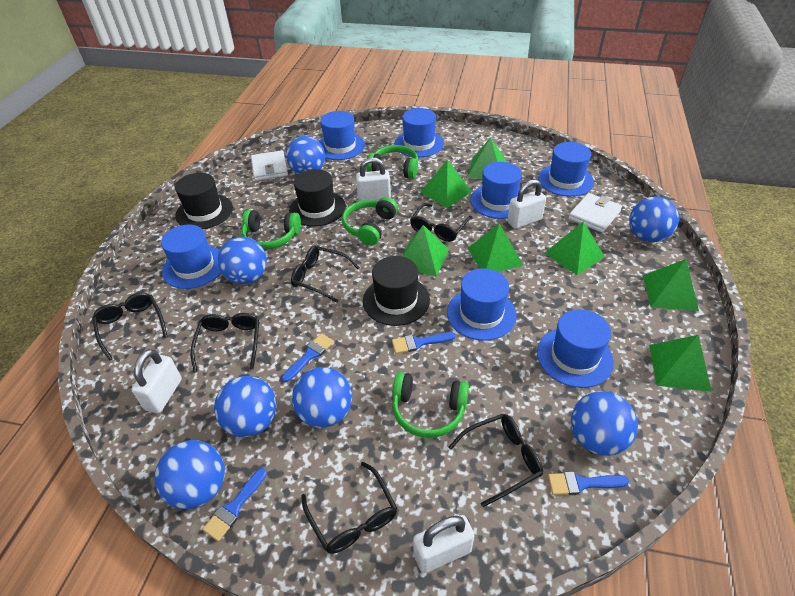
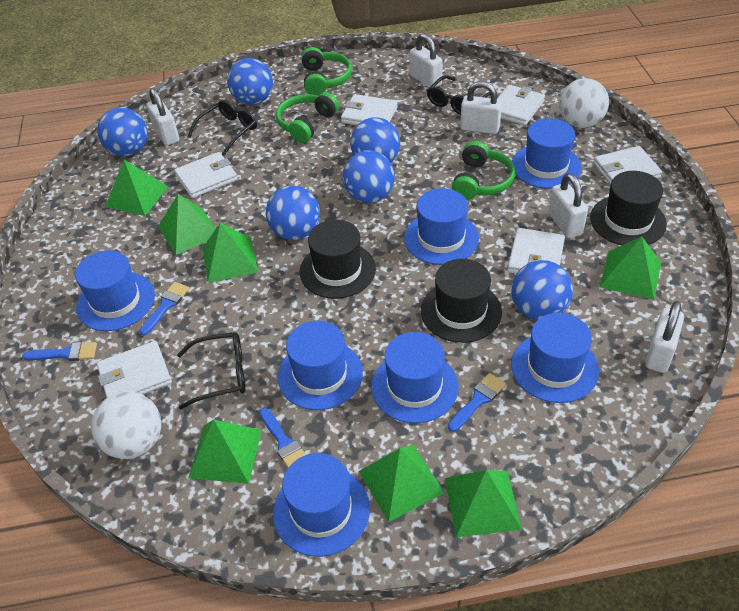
black glasses: 6 -> 3
blue ball: 7 -> 6
green headphones: 4 -> 3
white ball: 0 -> 2
white padlock: 4 -> 5
white wallet: 2 -> 6

